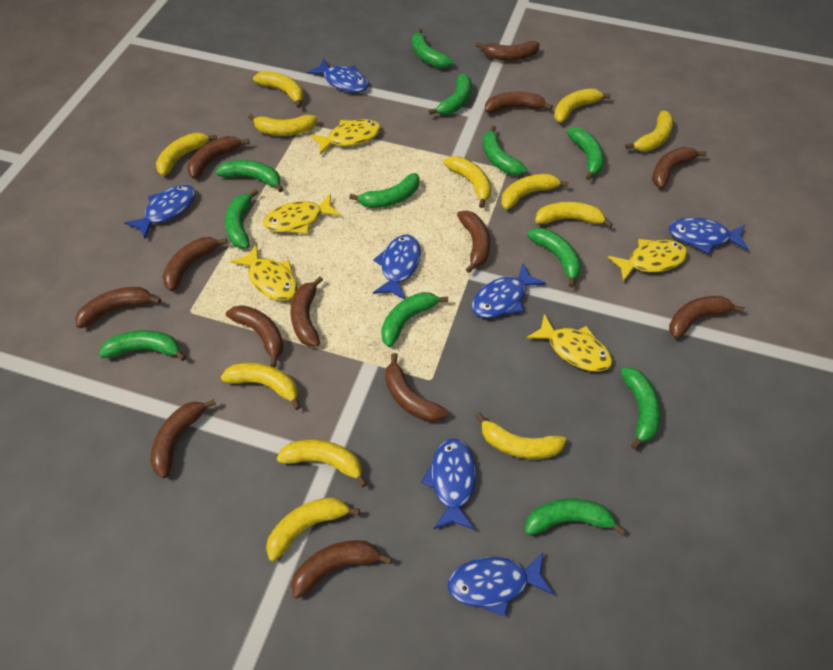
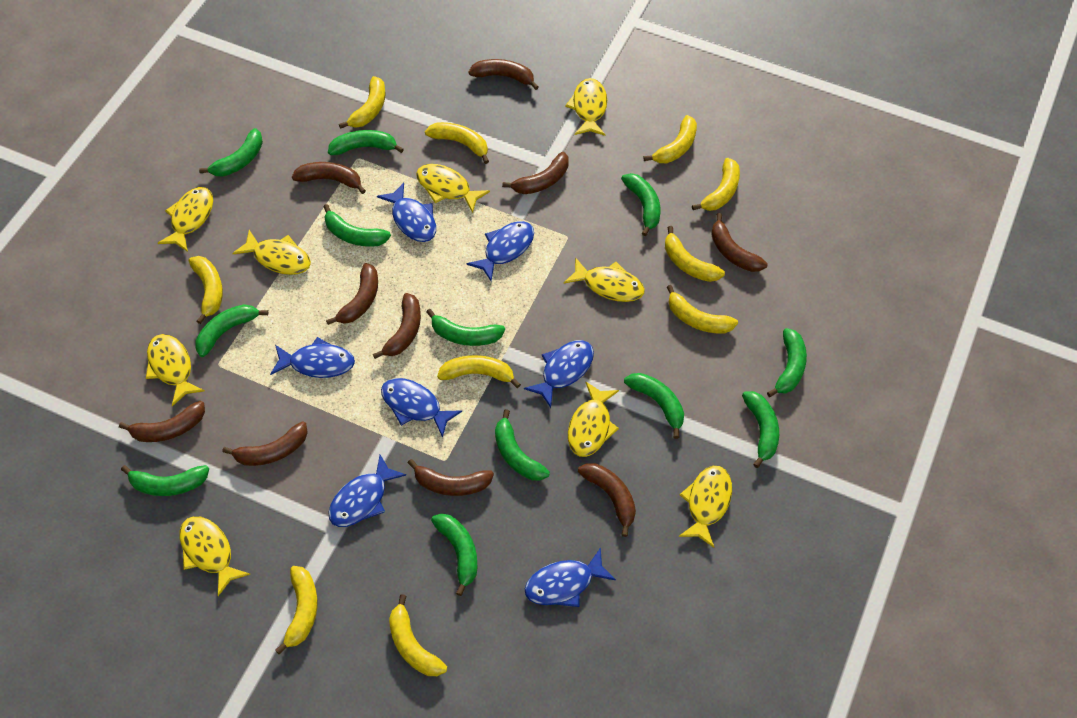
brown banana: 13 -> 10
yellow banana: 12 -> 10
yellow fish: 5 -> 9

